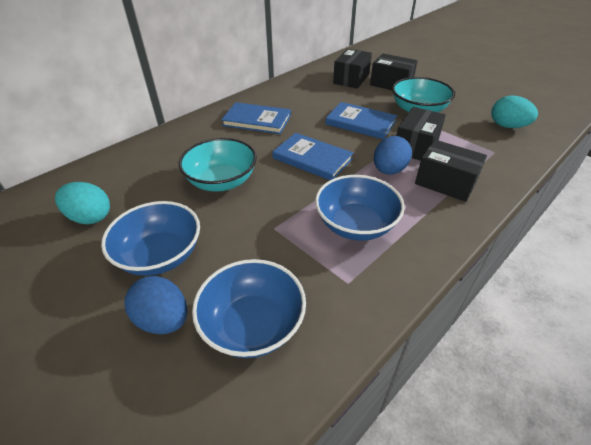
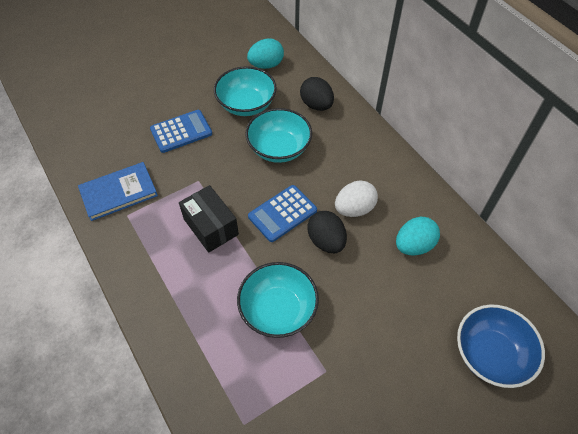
black box: 4 -> 1
black egg: 0 -> 2
blue book: 3 -> 1
blue bowl: 3 -> 1
blue calculator: 0 -> 2
blue egg: 2 -> 0
turquoise bowl: 2 -> 3
white egg: 0 -> 1

